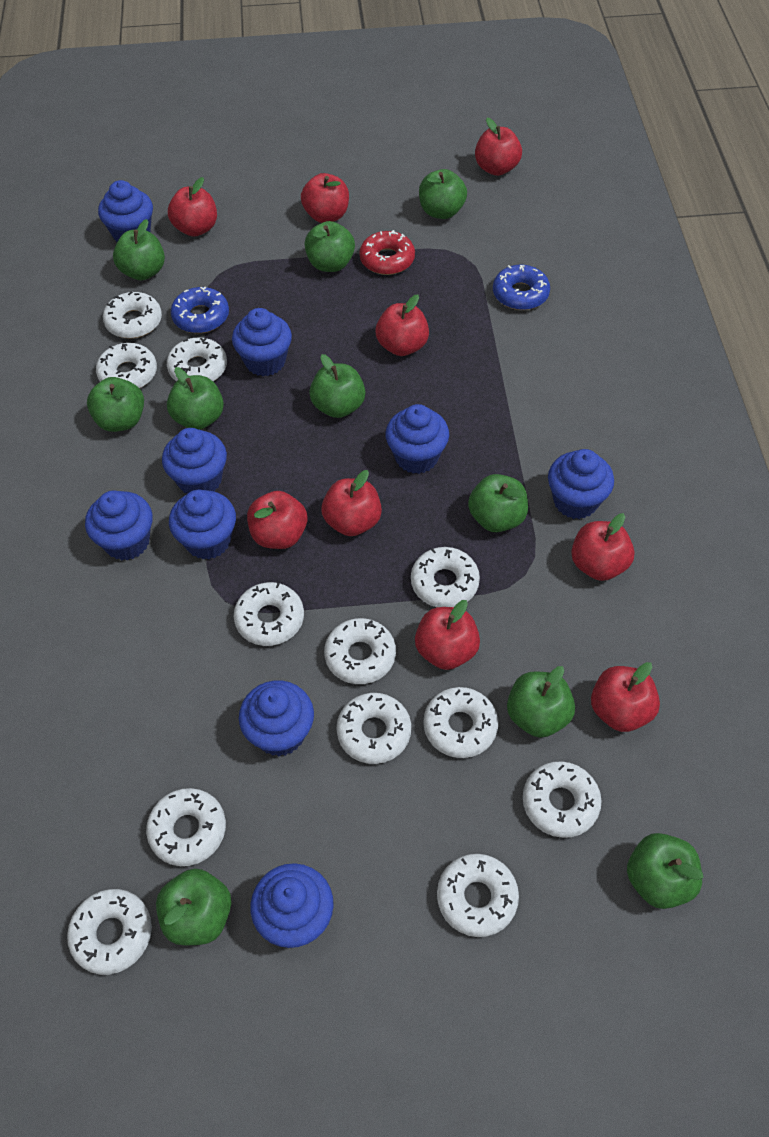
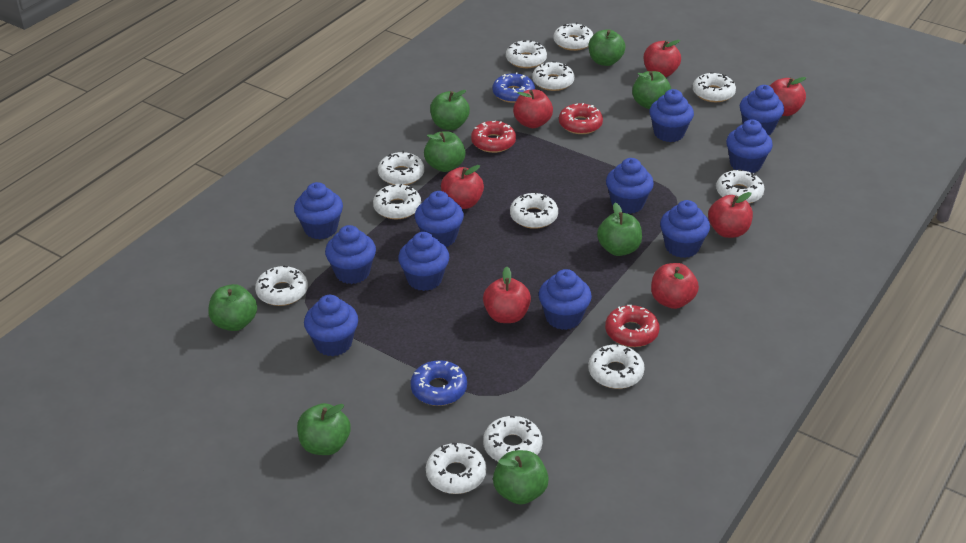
blue cupcake: 9 -> 11
green apple: 10 -> 8
red apple: 9 -> 7
red donut: 1 -> 3

